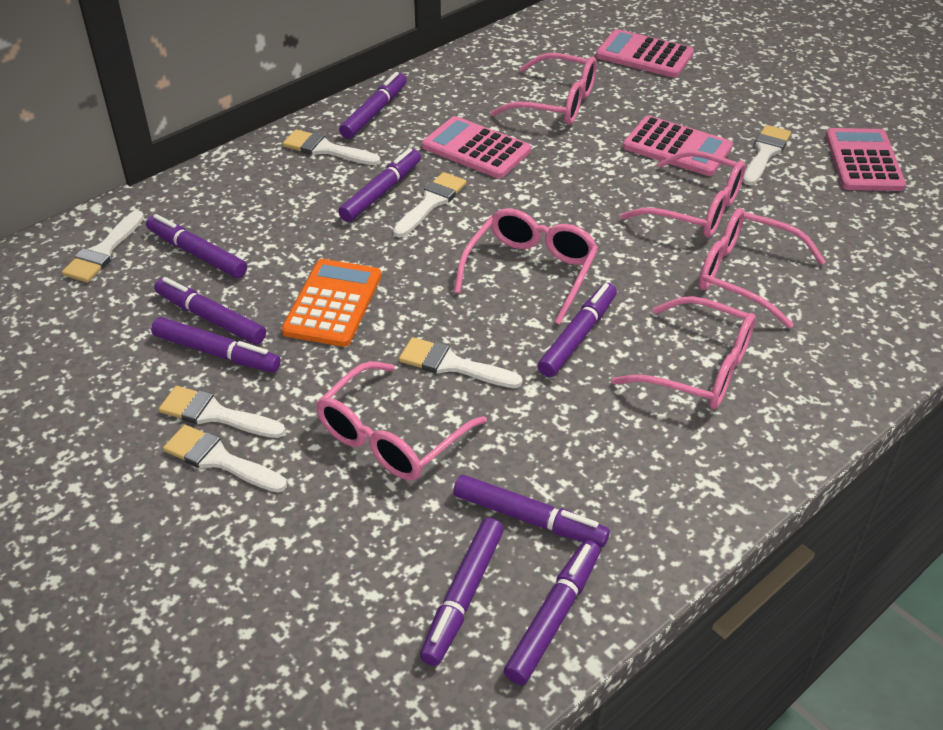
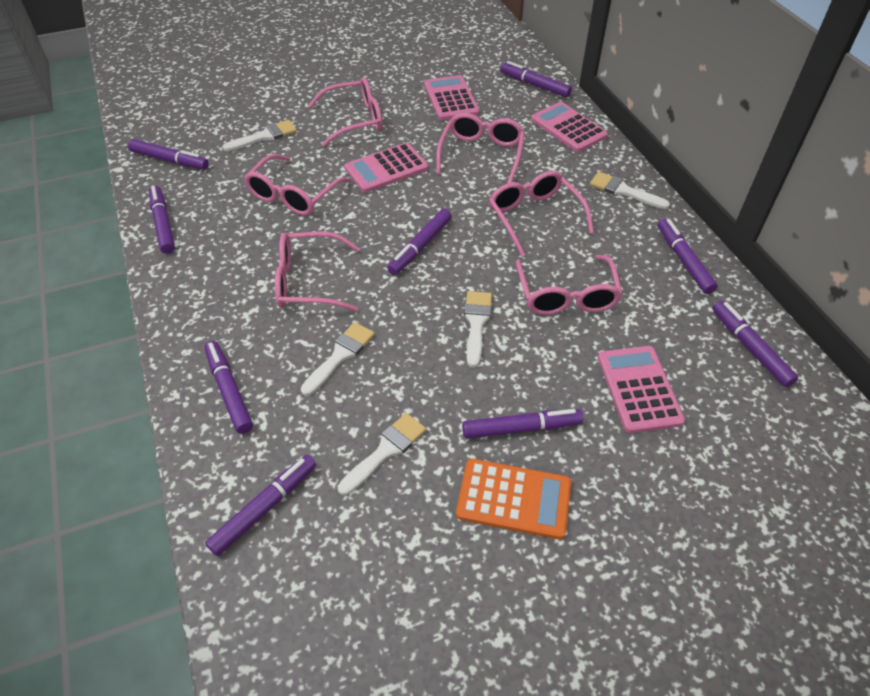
white brush: 7 -> 5

